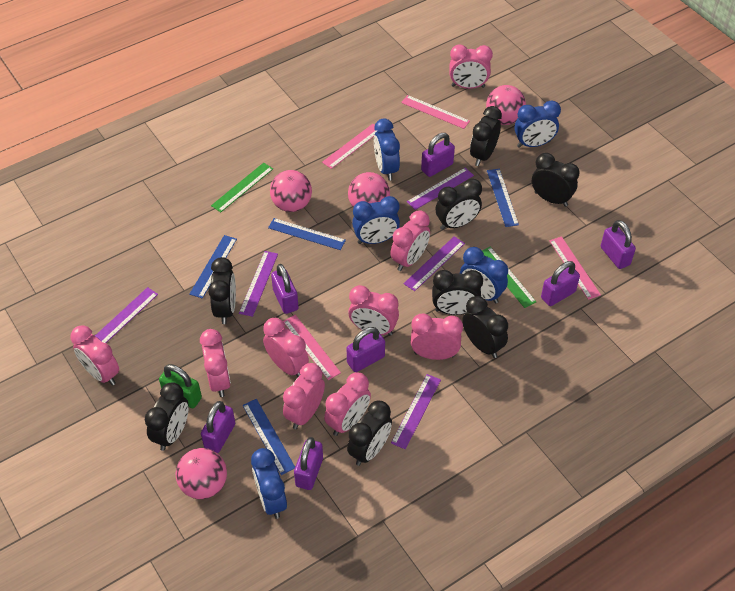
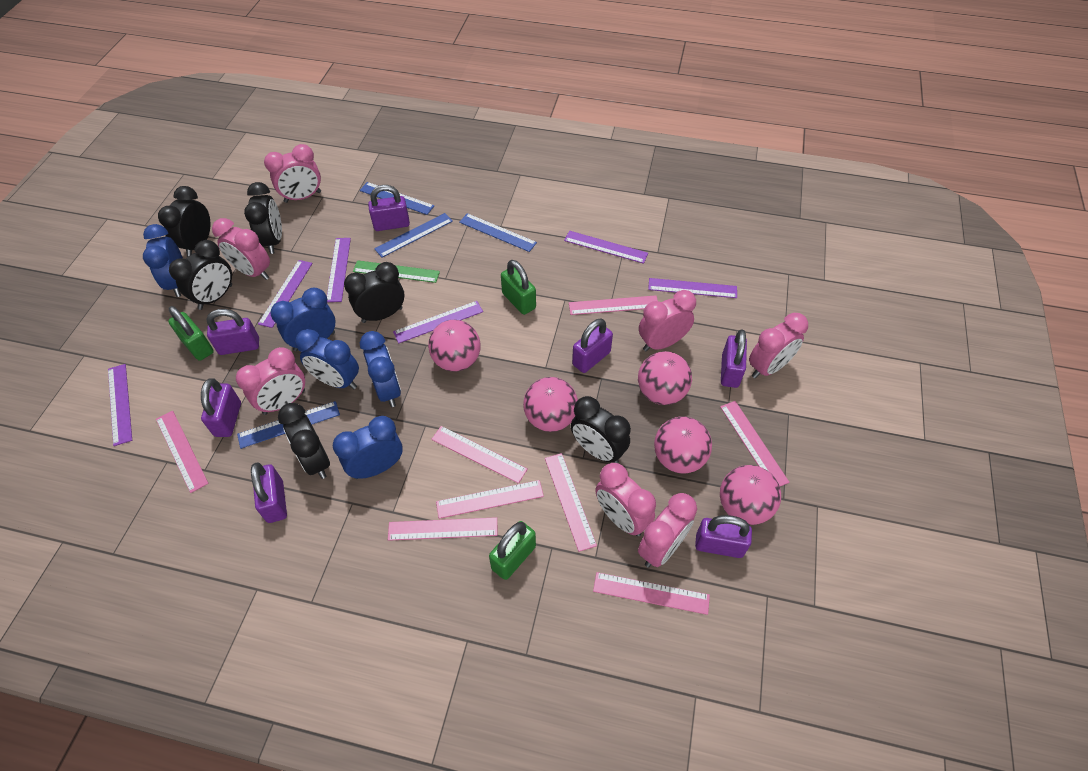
black clock: 8 -> 6
green padlock: 1 -> 3
green ruler: 2 -> 1
pink ball: 4 -> 5
pink clock: 9 -> 7
pink ruler: 4 -> 8
purple ruler: 5 -> 6

